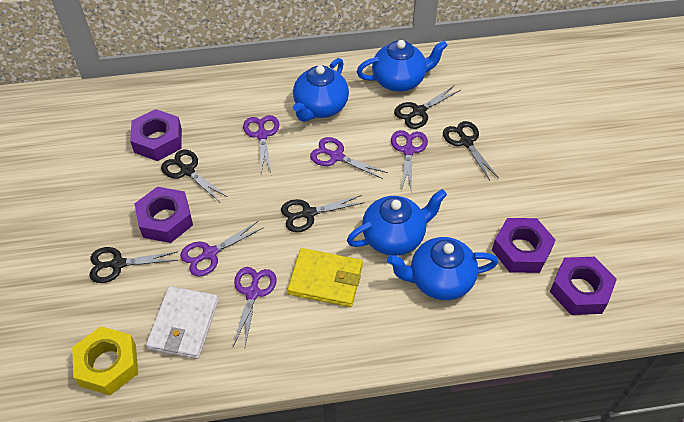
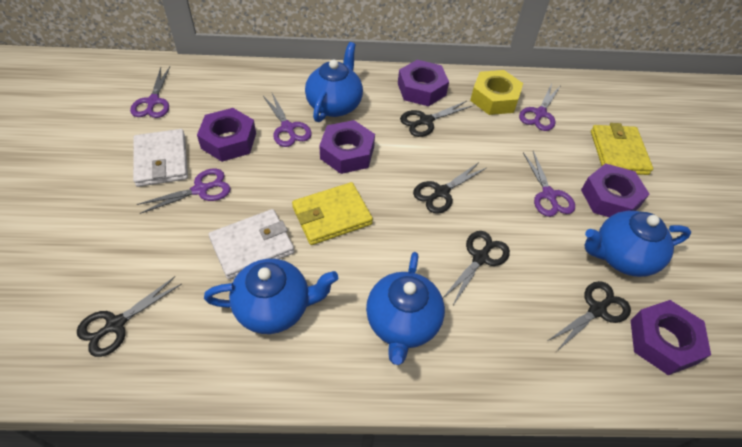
purple nut: 4 -> 5
white wallet: 1 -> 2
yellow wallet: 1 -> 2

